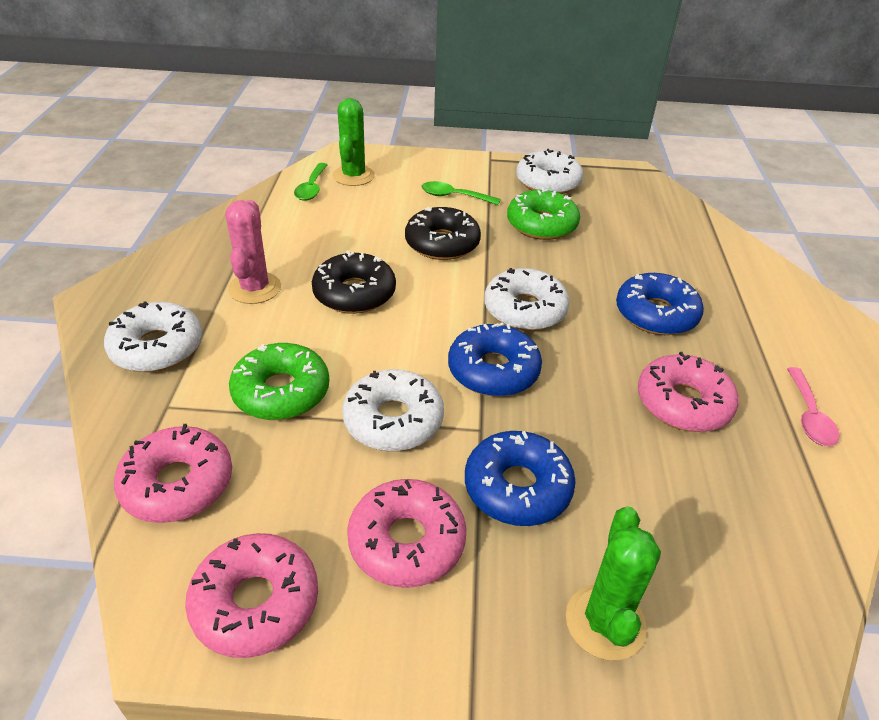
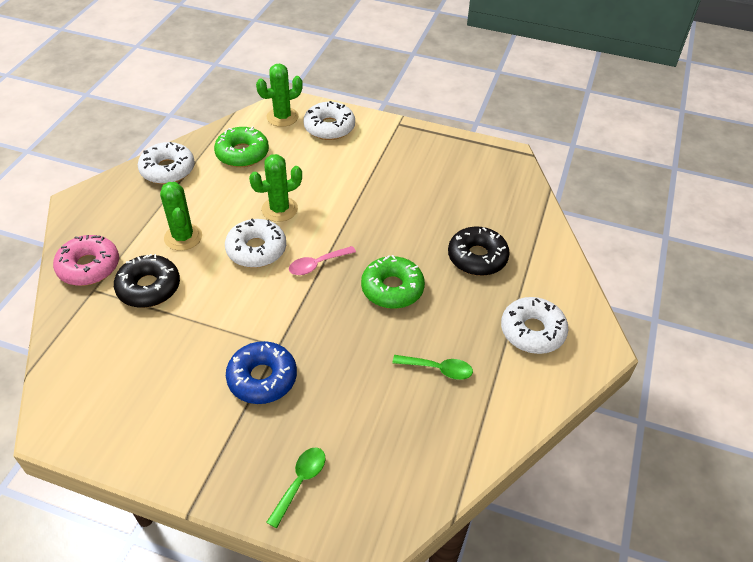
blue donut: 3 -> 1
green cactus: 2 -> 3
pink cactus: 1 -> 0
pink donut: 4 -> 1

